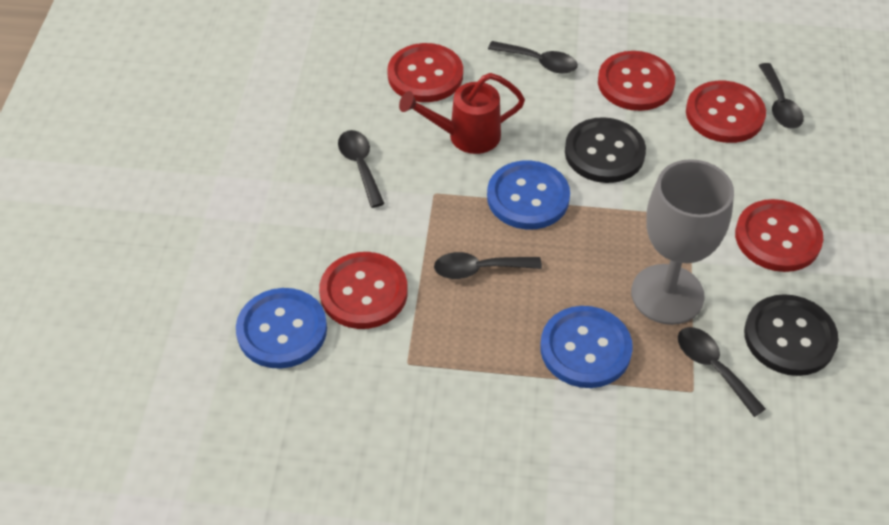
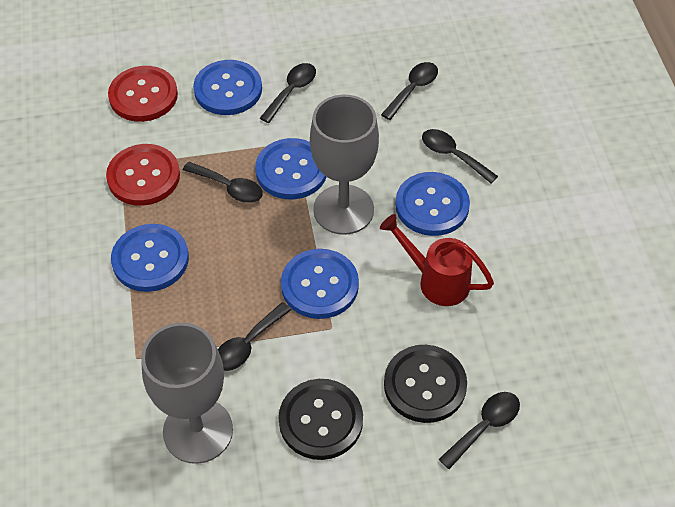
black spoon: 5 -> 6
blue button: 3 -> 5
grey goblet: 1 -> 2
red button: 5 -> 2

